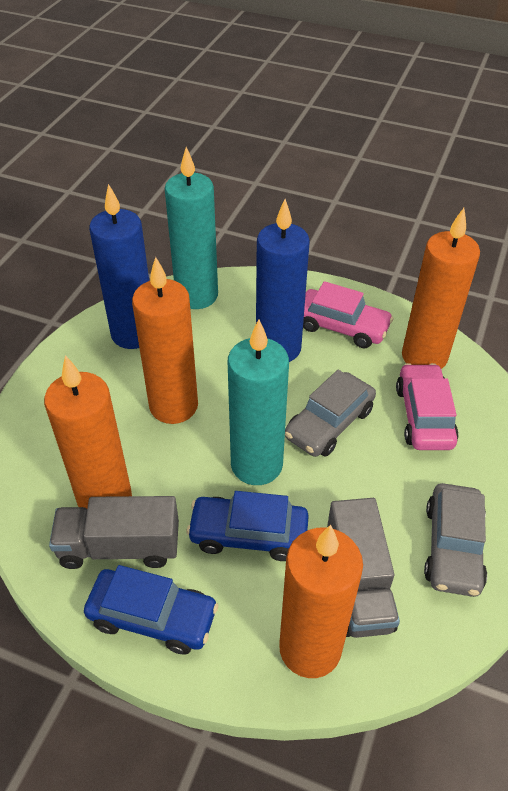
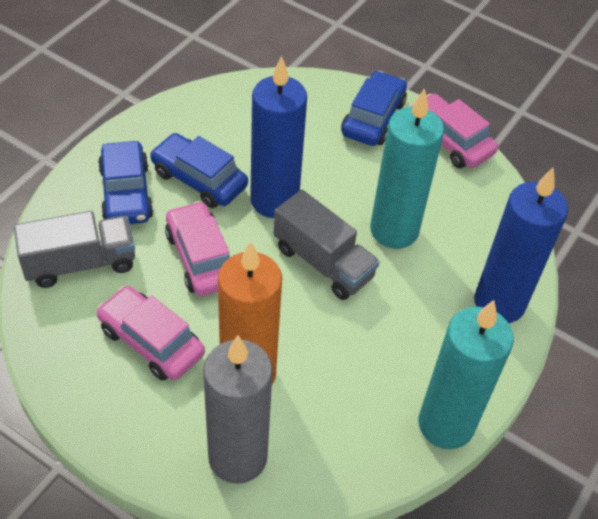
blue car: 2 -> 3
grey candle: 0 -> 1
grey car: 2 -> 0
orange candle: 4 -> 1
pink car: 2 -> 3

